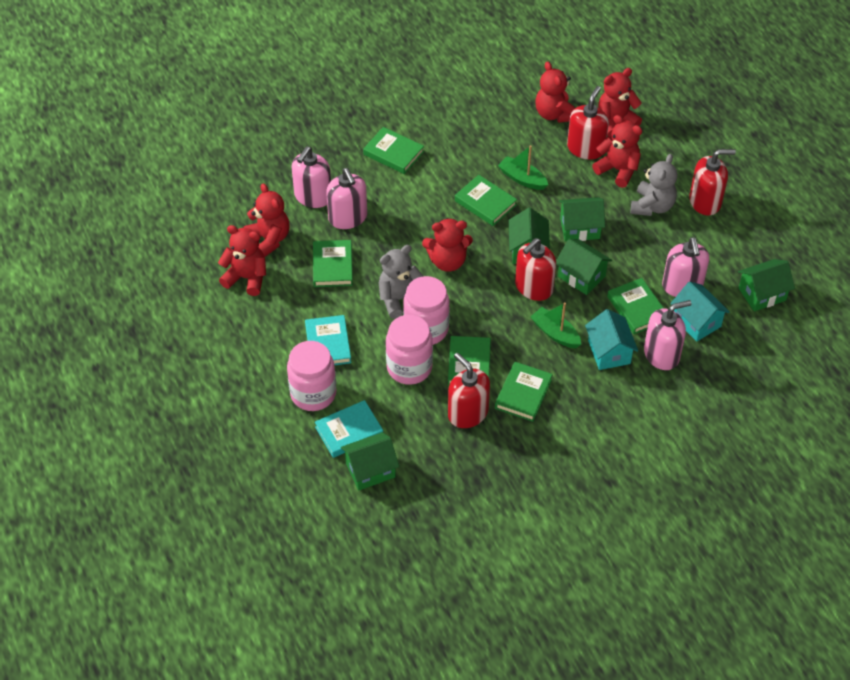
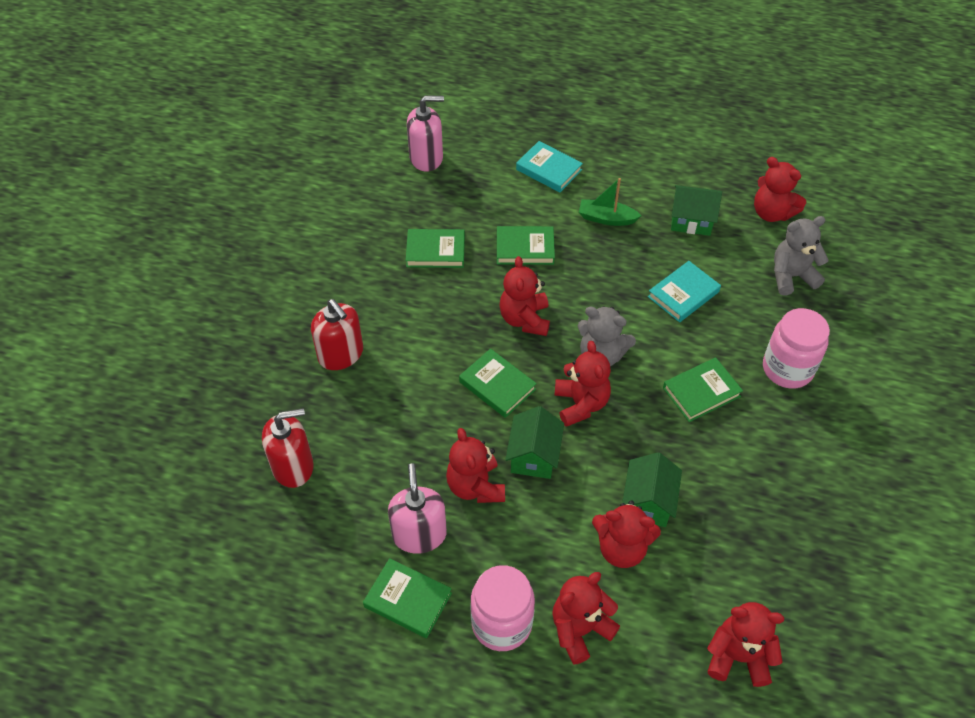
green boat: 2 -> 1
green book: 6 -> 5
green house: 5 -> 3
pink jar: 3 -> 2
pink soap dispenser: 4 -> 2
red soap dispenser: 4 -> 2
red teddy bear: 6 -> 7
turquoise house: 2 -> 0

